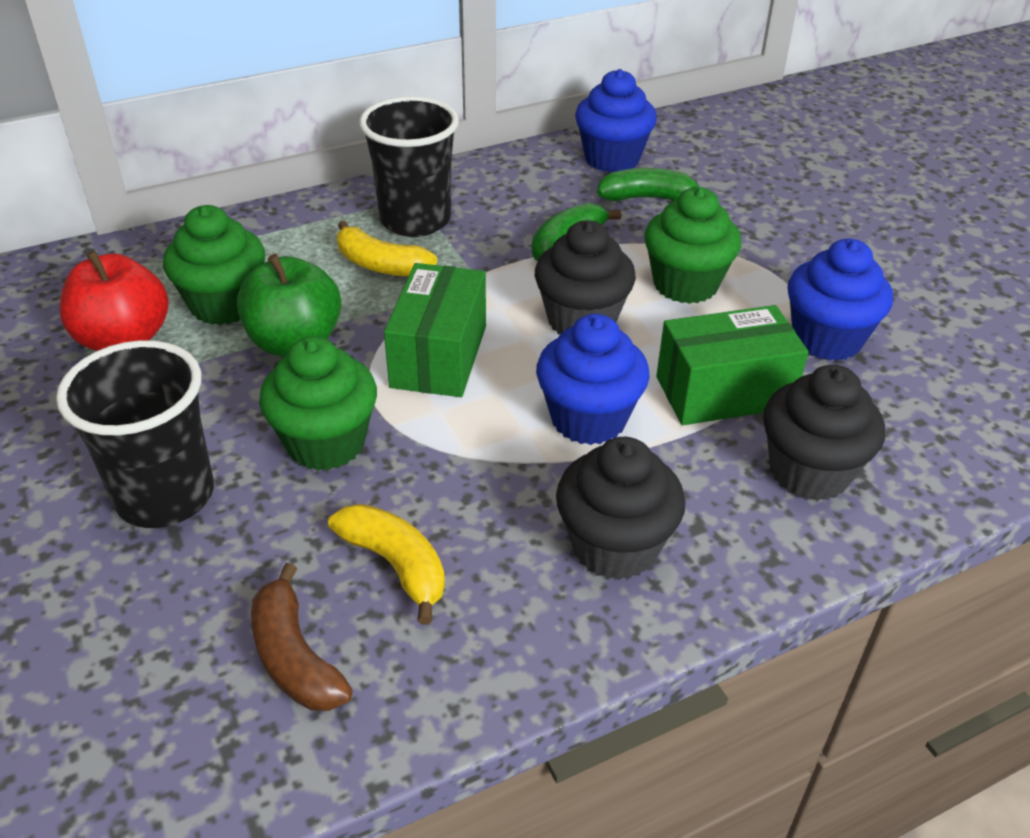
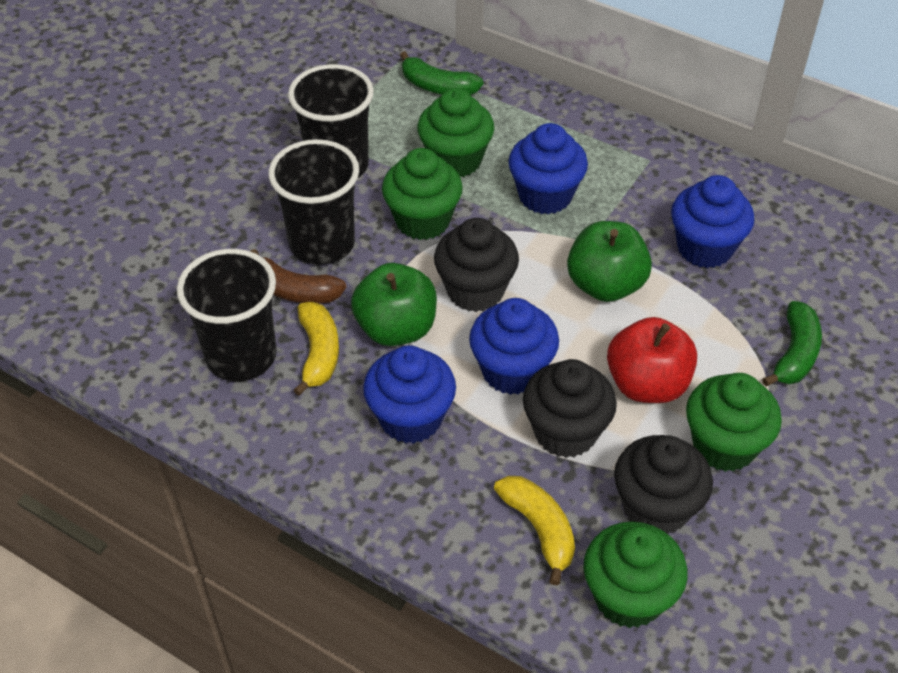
black cup: 2 -> 3
blue cupcake: 3 -> 4
green apple: 1 -> 2
green box: 2 -> 0
green cupcake: 3 -> 4

